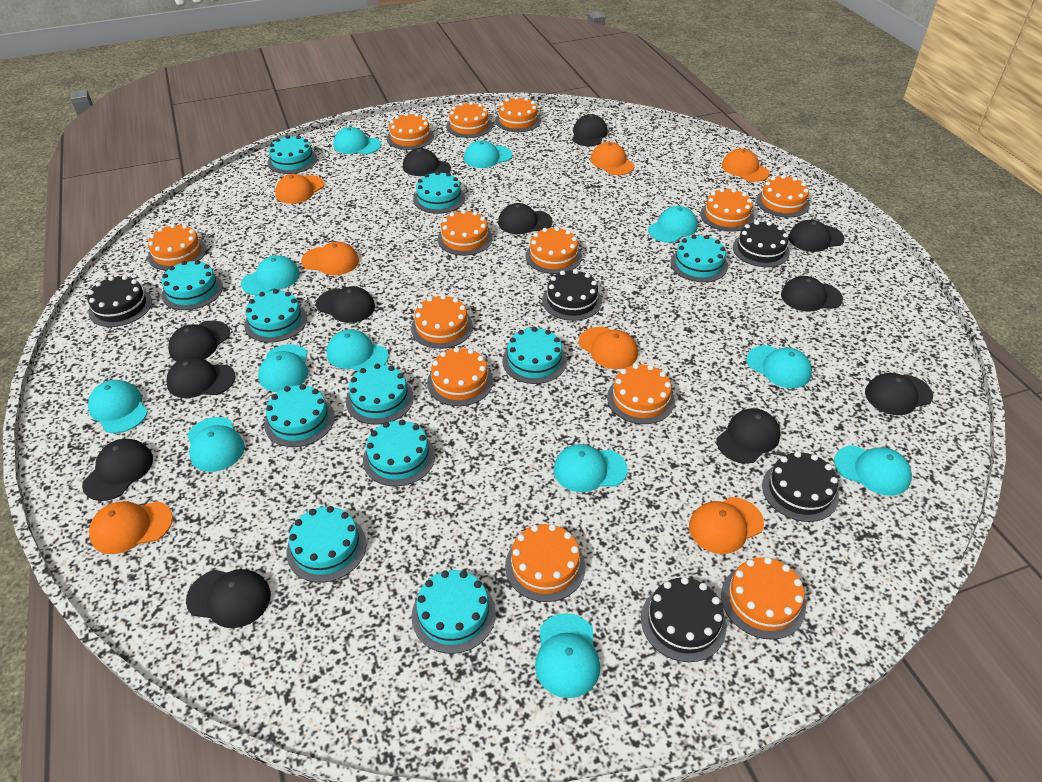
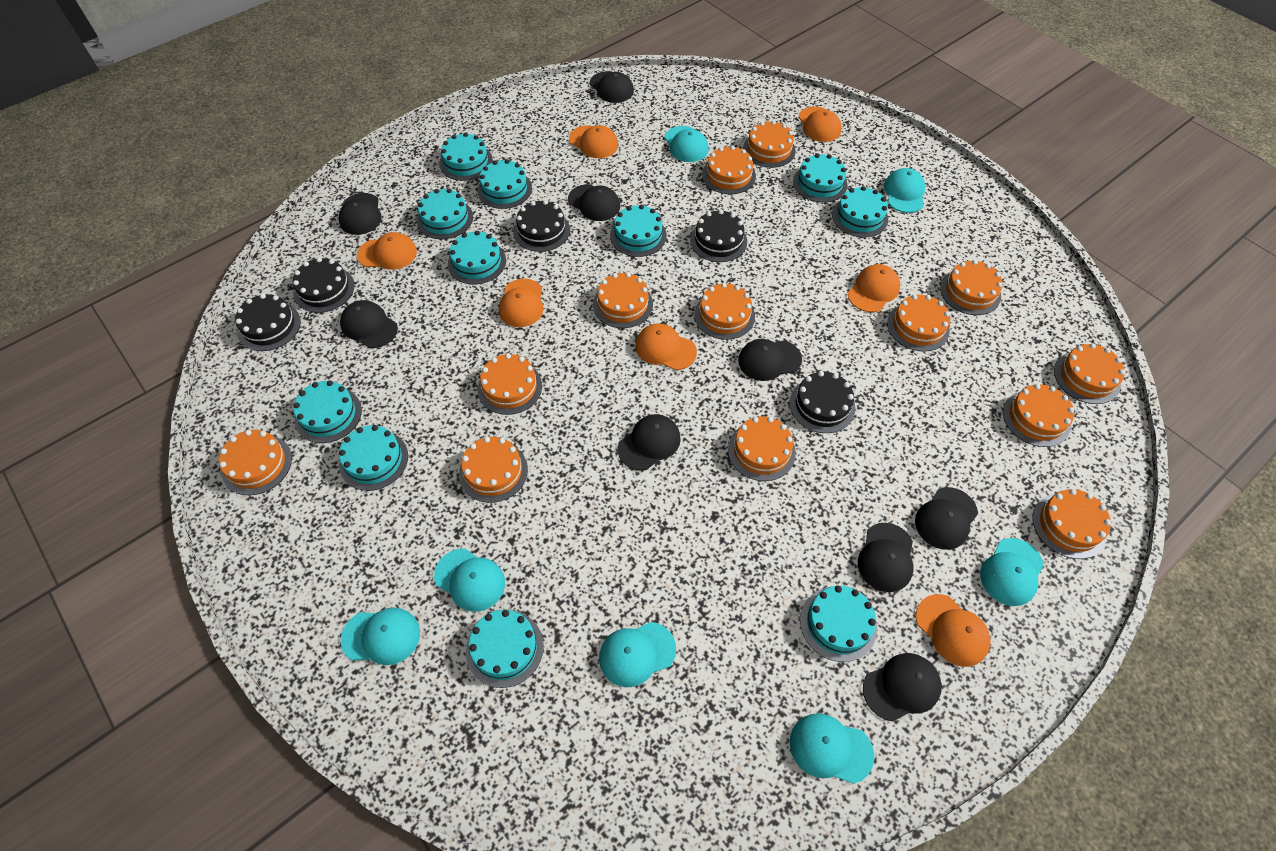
black cap: 12 -> 9
turquoise cap: 12 -> 7

